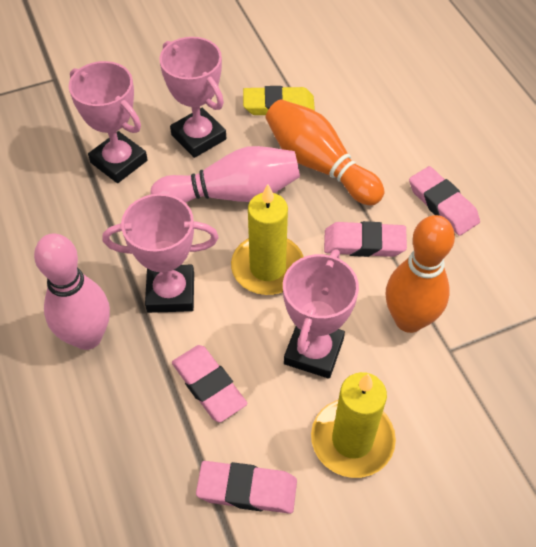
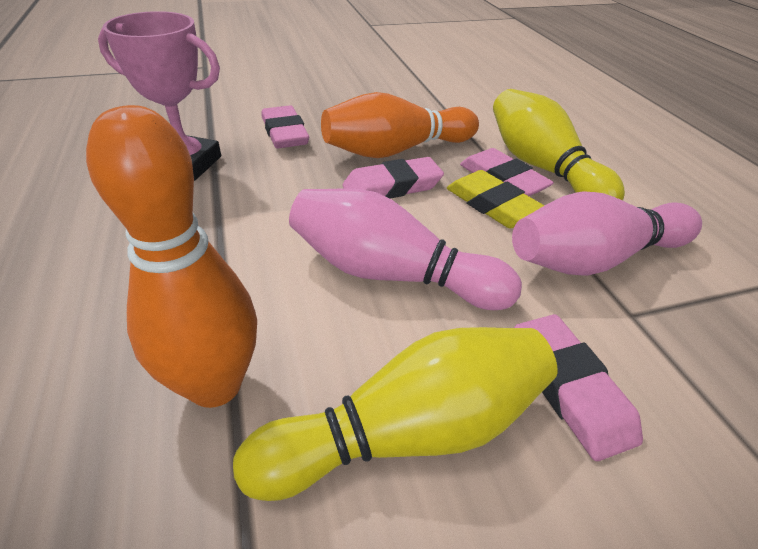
pink trophy: 4 -> 1
yellow bowling pin: 0 -> 2
yellow candle: 2 -> 0

